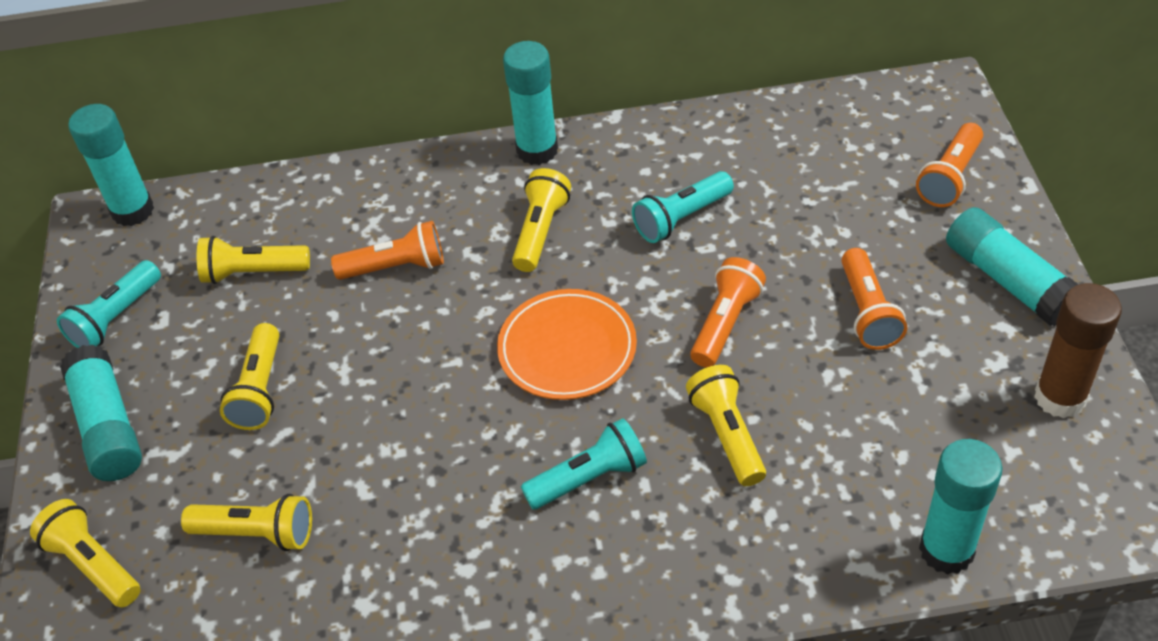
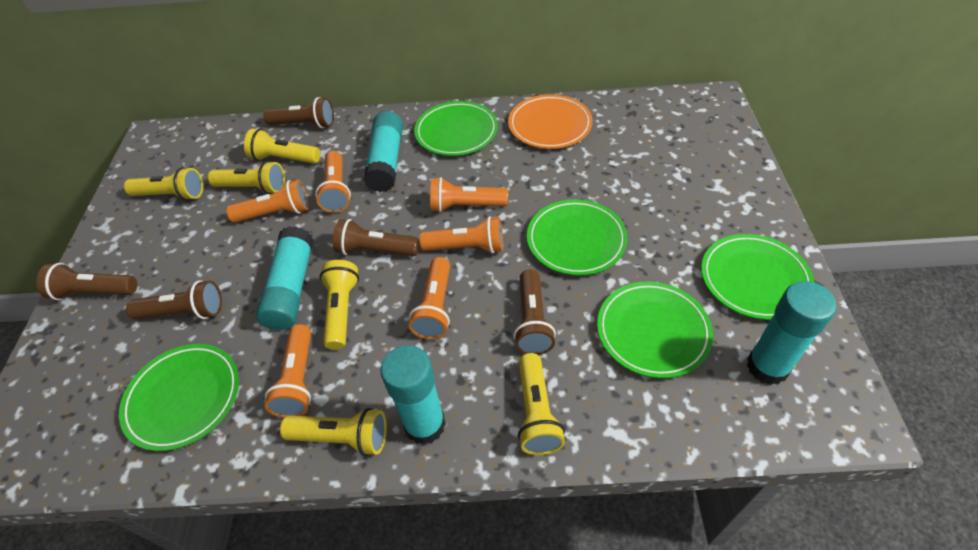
brown flashlight: 0 -> 5
brown glue stick: 1 -> 0
green plate: 0 -> 5
orange flashlight: 4 -> 6
turquoise flashlight: 3 -> 0
turquoise glue stick: 5 -> 4

